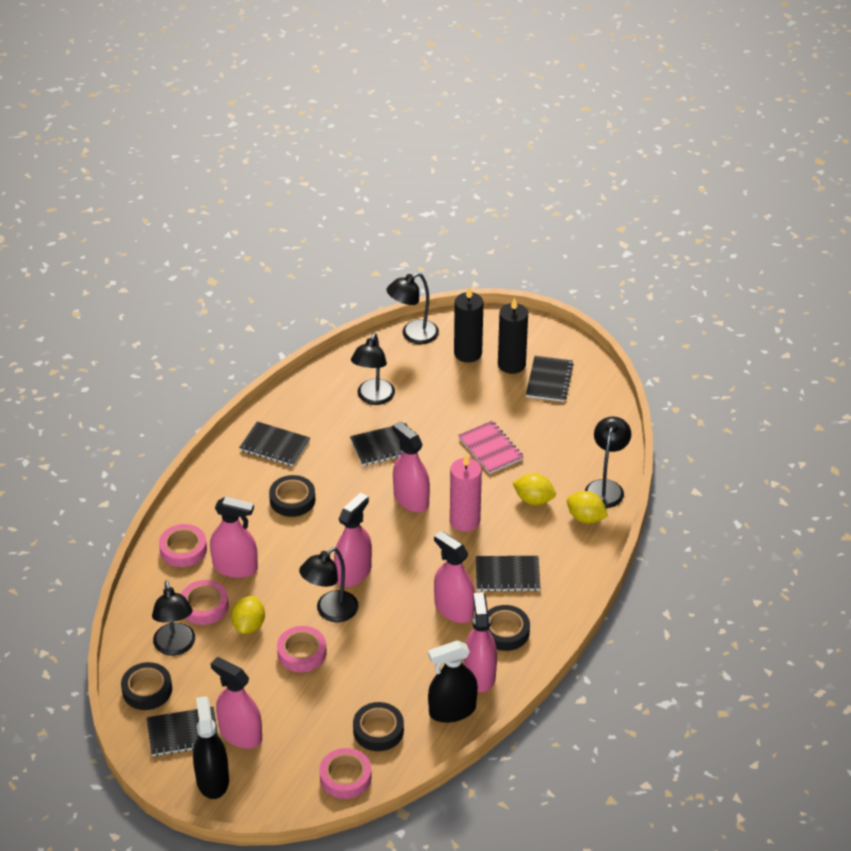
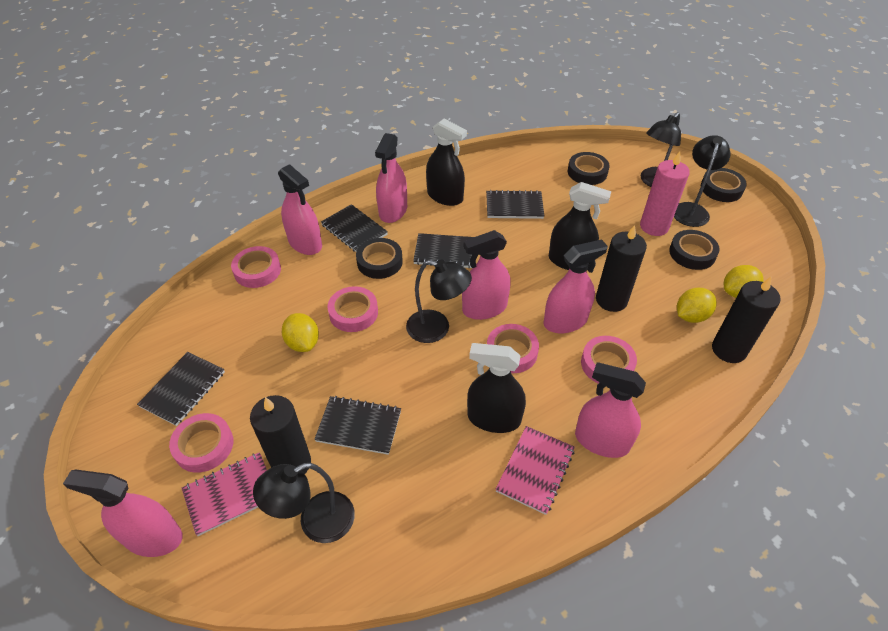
black candle: 2 -> 3
black lamp: 5 -> 4
black spray bottle: 2 -> 3
pink notebook: 1 -> 2
pink tape: 4 -> 5

